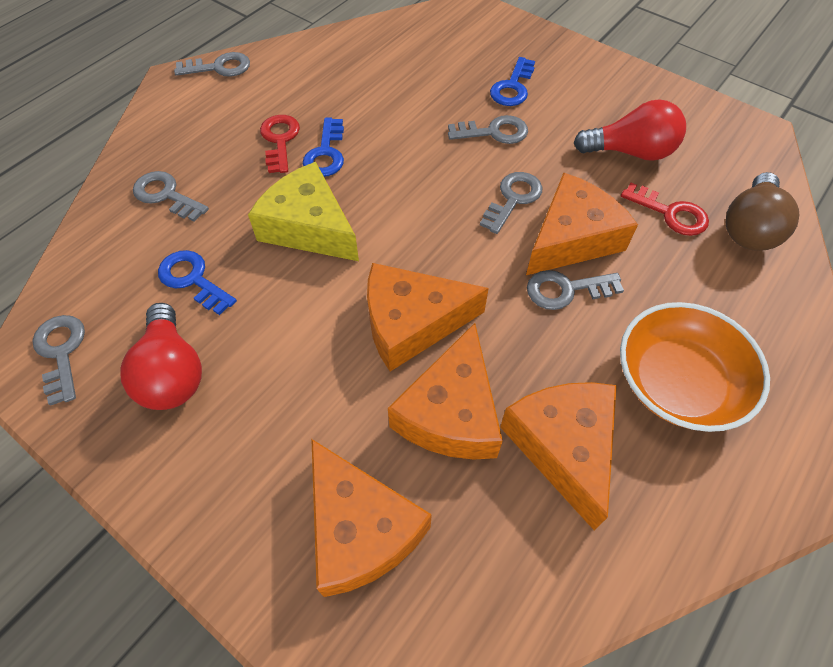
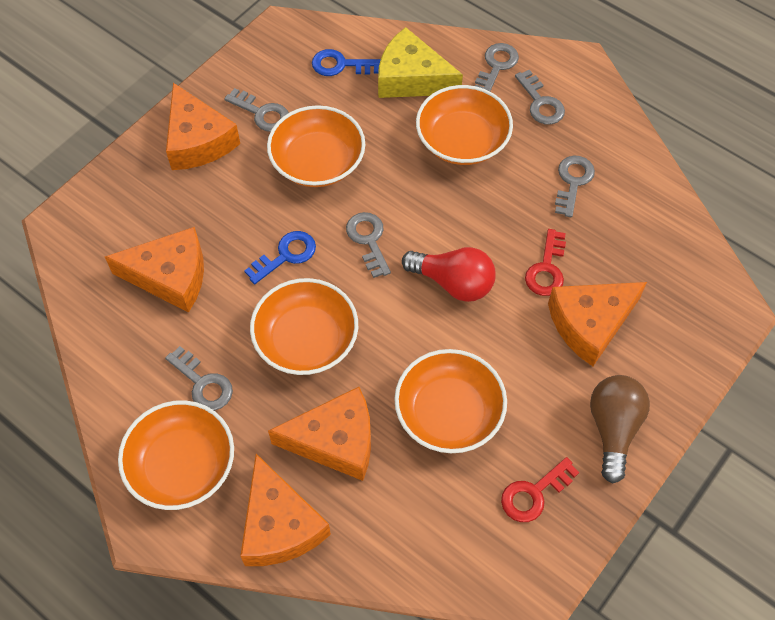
blue key: 3 -> 2
orange bowl: 1 -> 5
red light bulb: 2 -> 1

